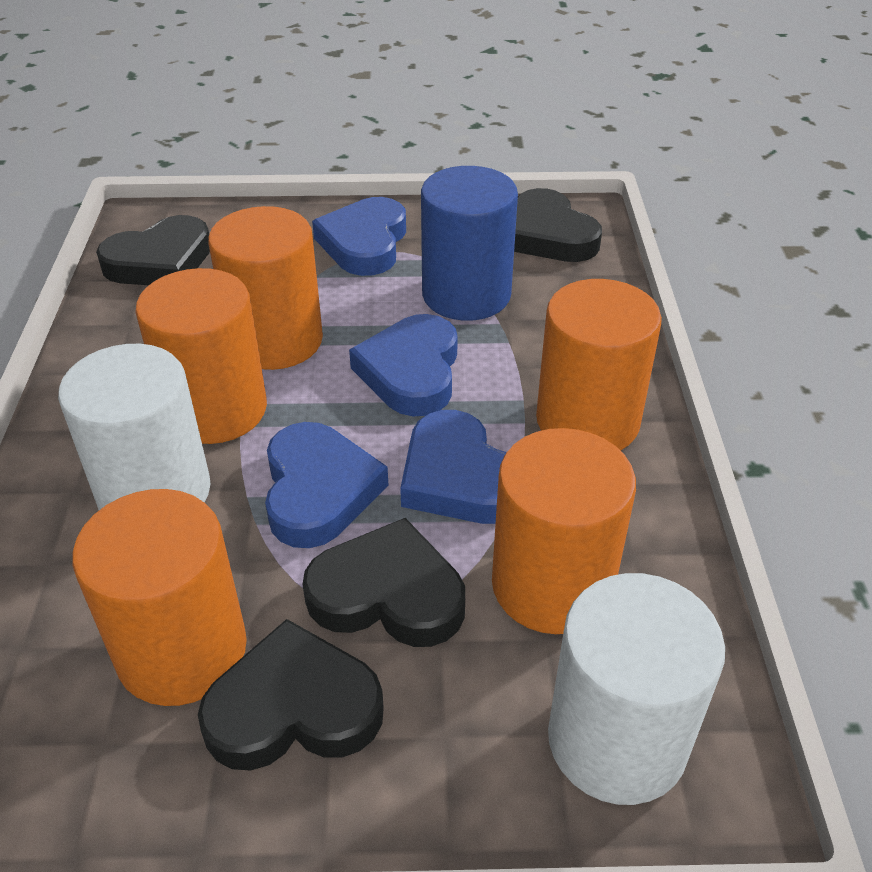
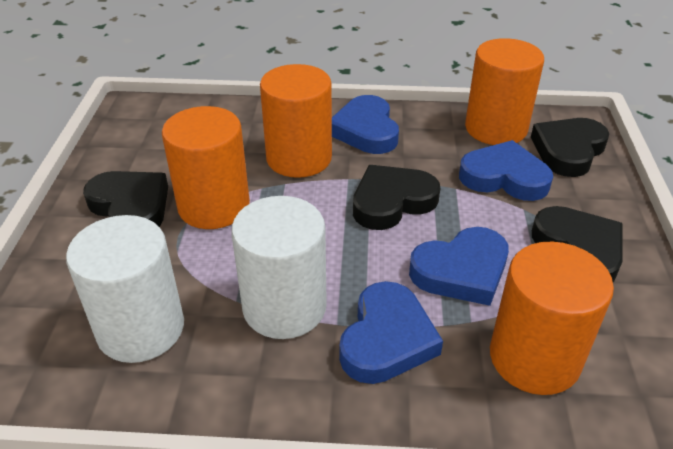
blue cylinder: 1 -> 0
orange cylinder: 5 -> 4

